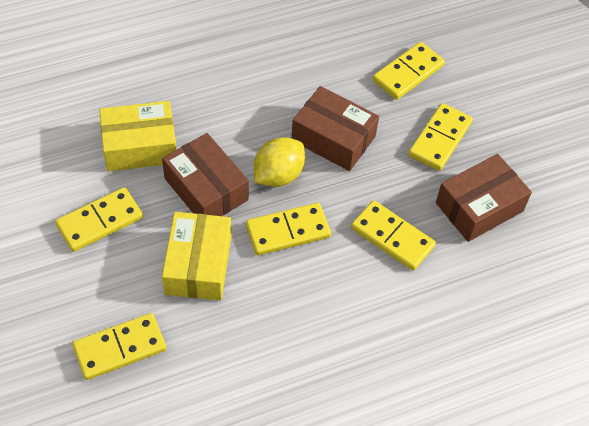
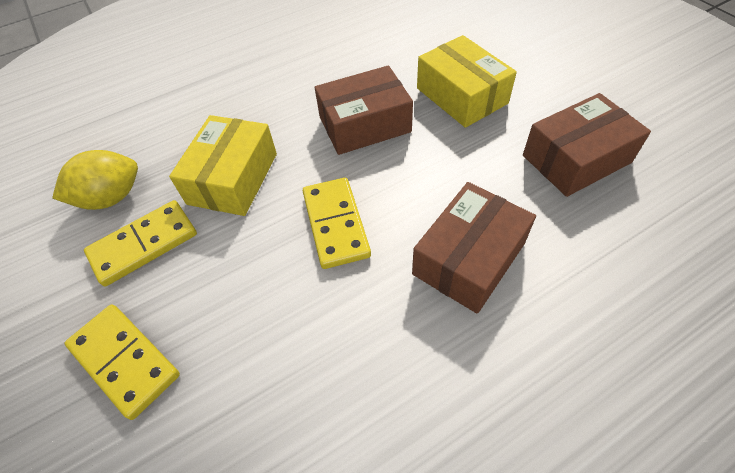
yellow domino: 6 -> 3

